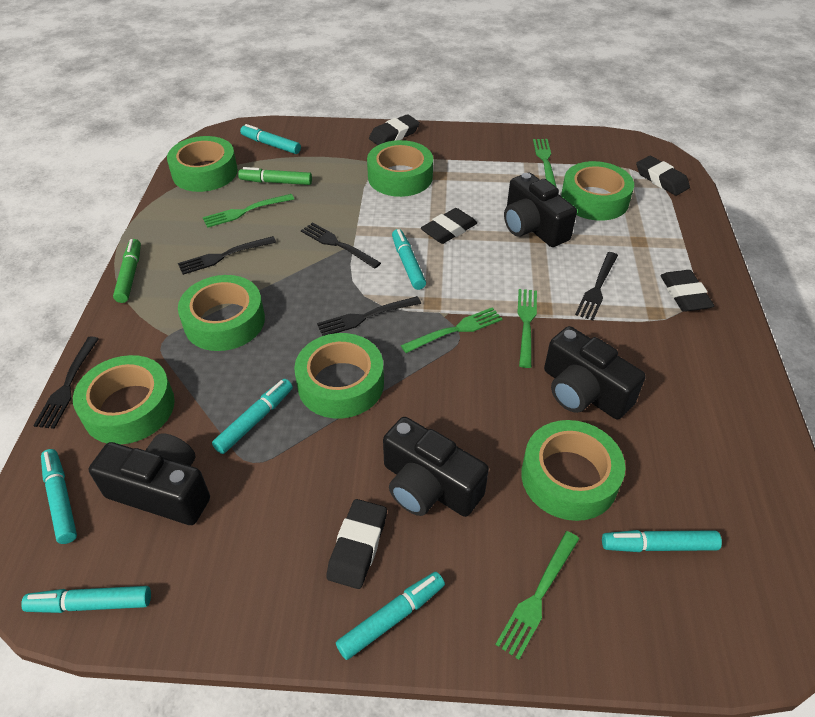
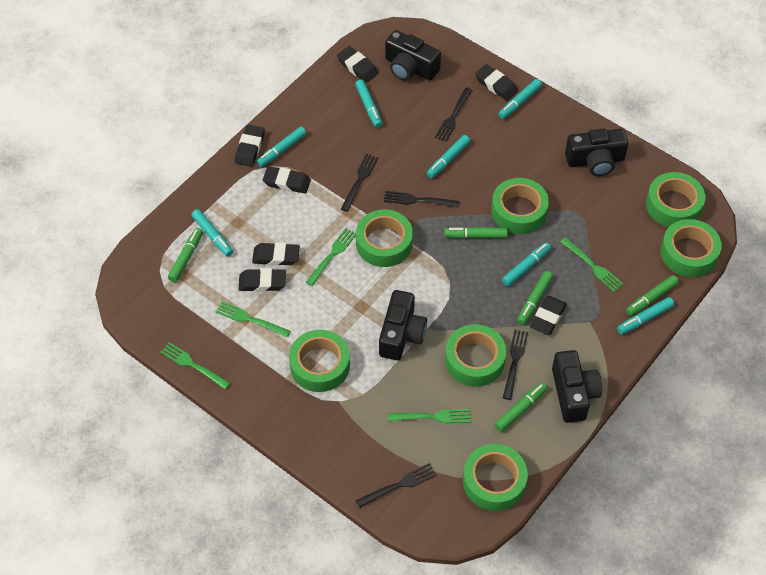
black eraser: 5 -> 7
green marker: 2 -> 5

